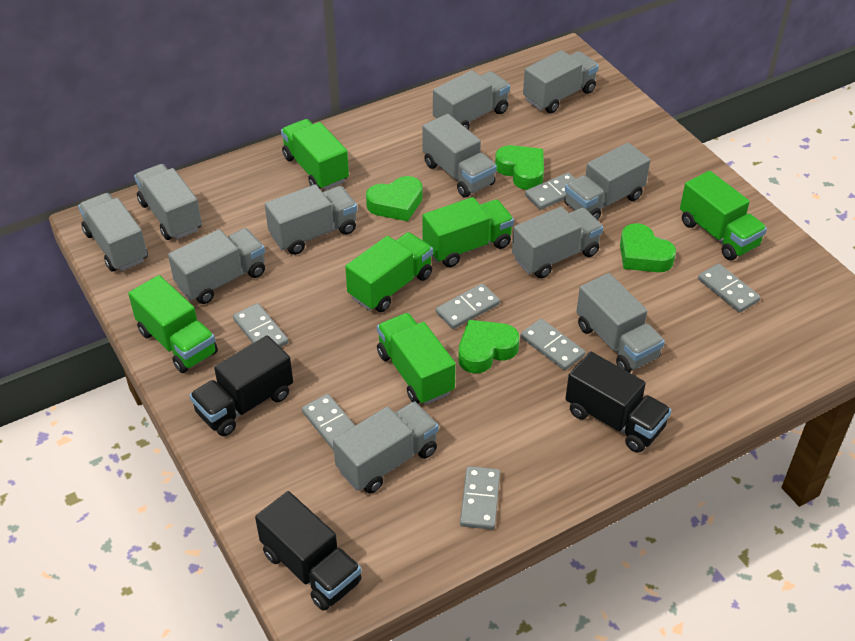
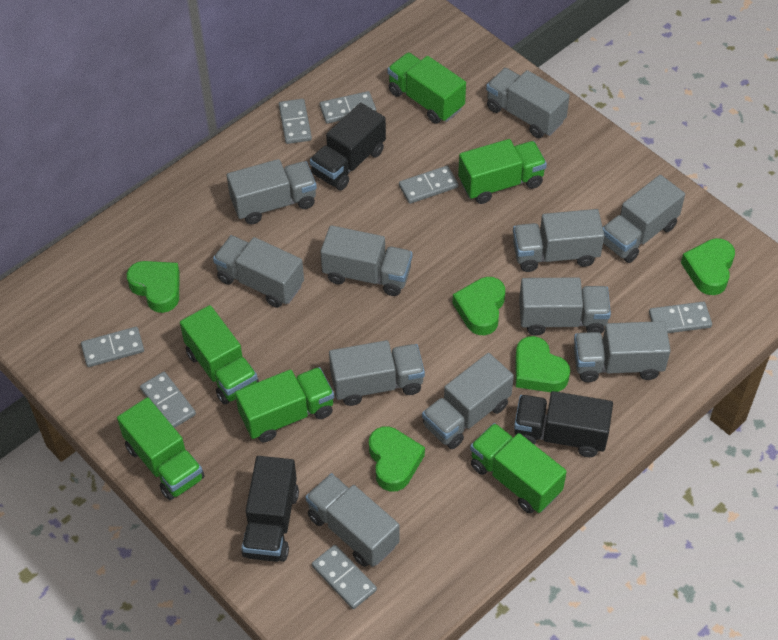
green heart: 4 -> 5

